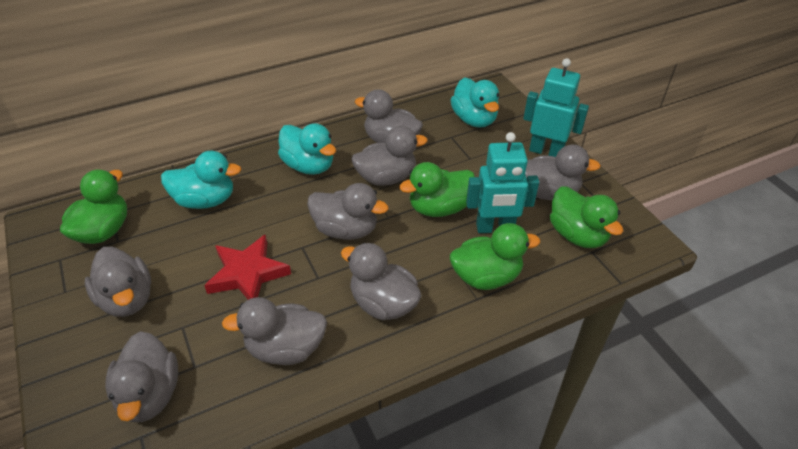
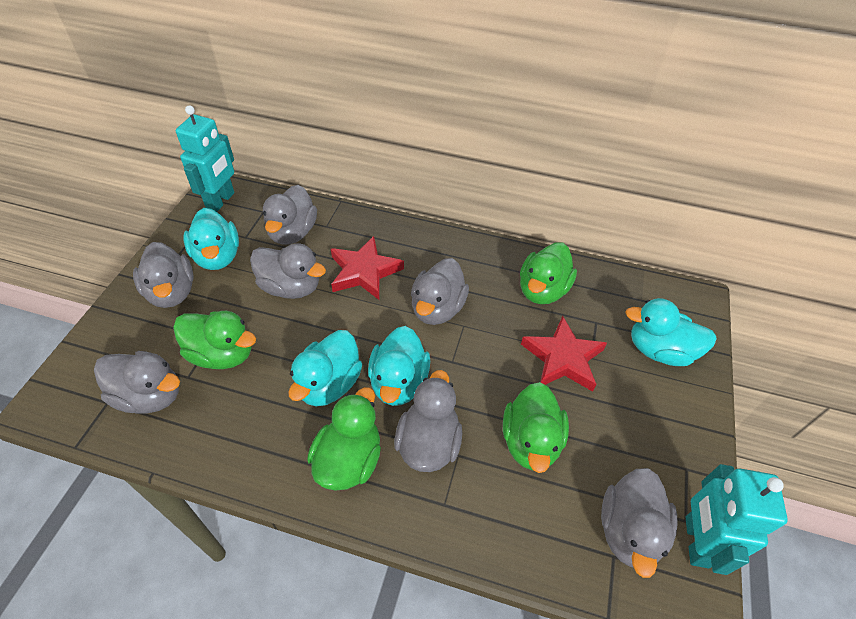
grey duck: 8 -> 7
red star: 1 -> 2
turquoise duck: 3 -> 4

